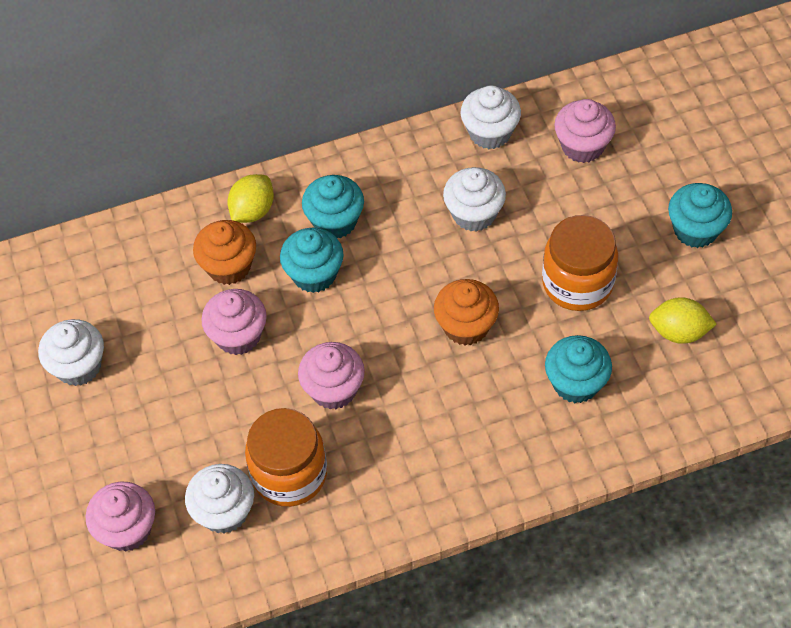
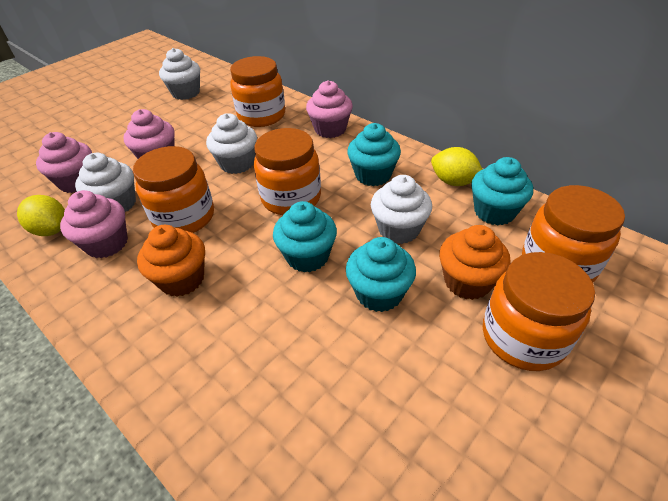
orange jar: 2 -> 5

